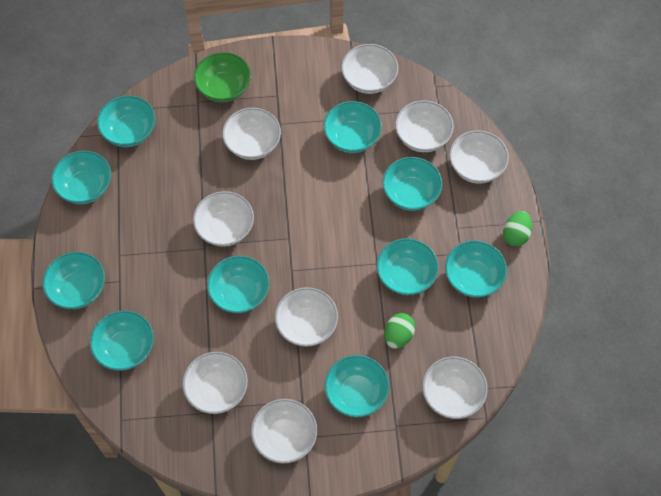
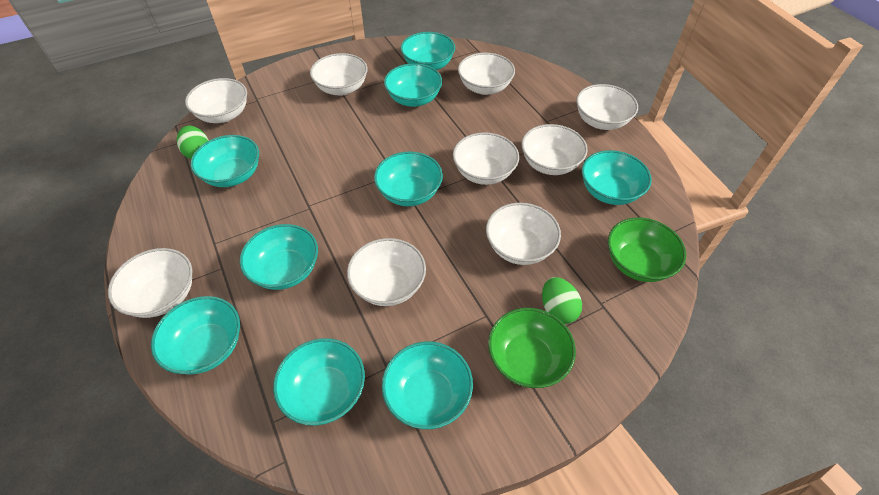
green bowl: 1 -> 2
turquoise bowl: 10 -> 9

